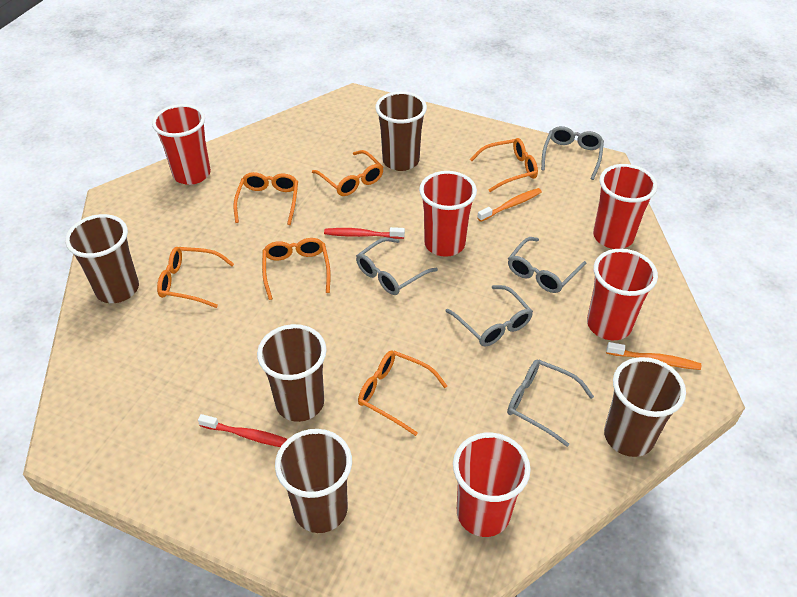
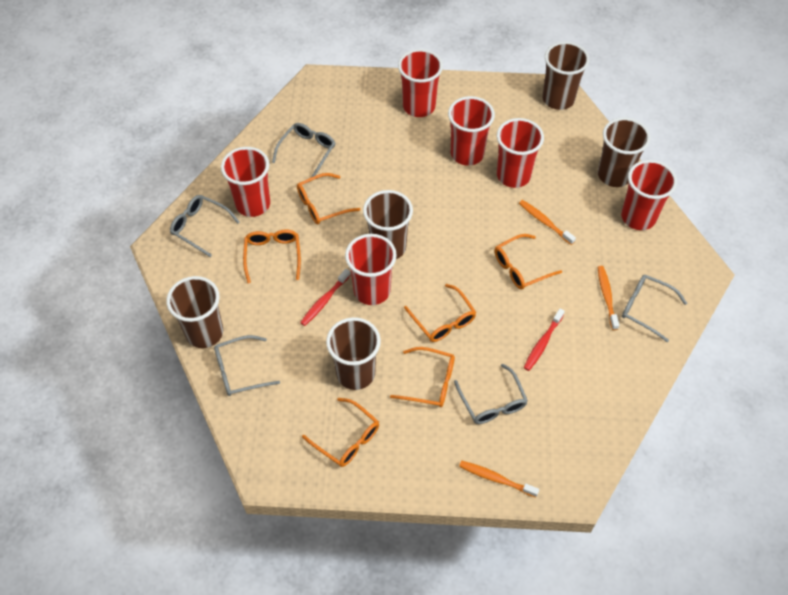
orange toothbrush: 2 -> 3
red cup: 5 -> 6

